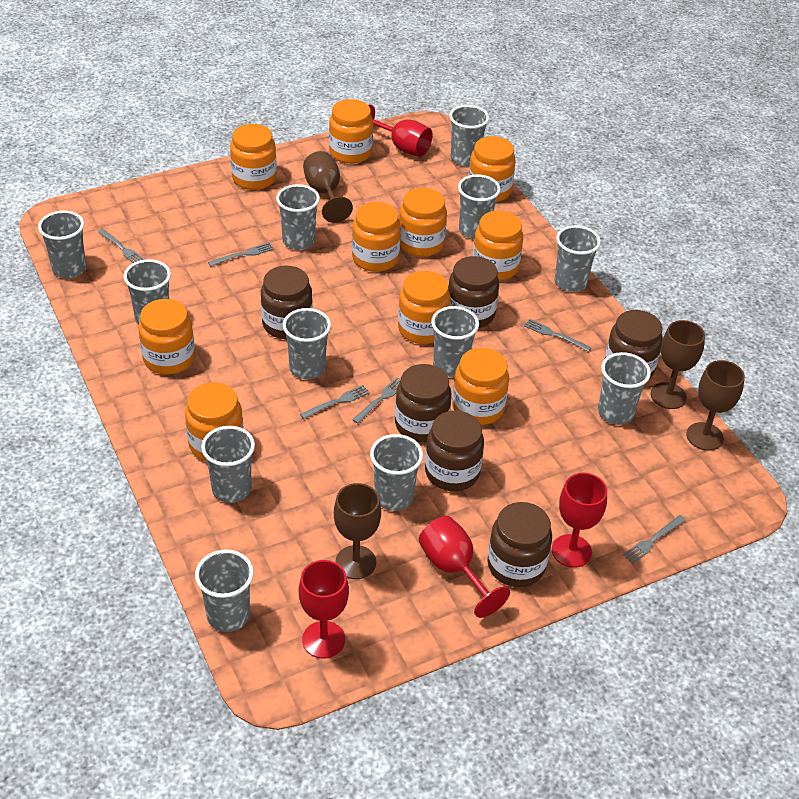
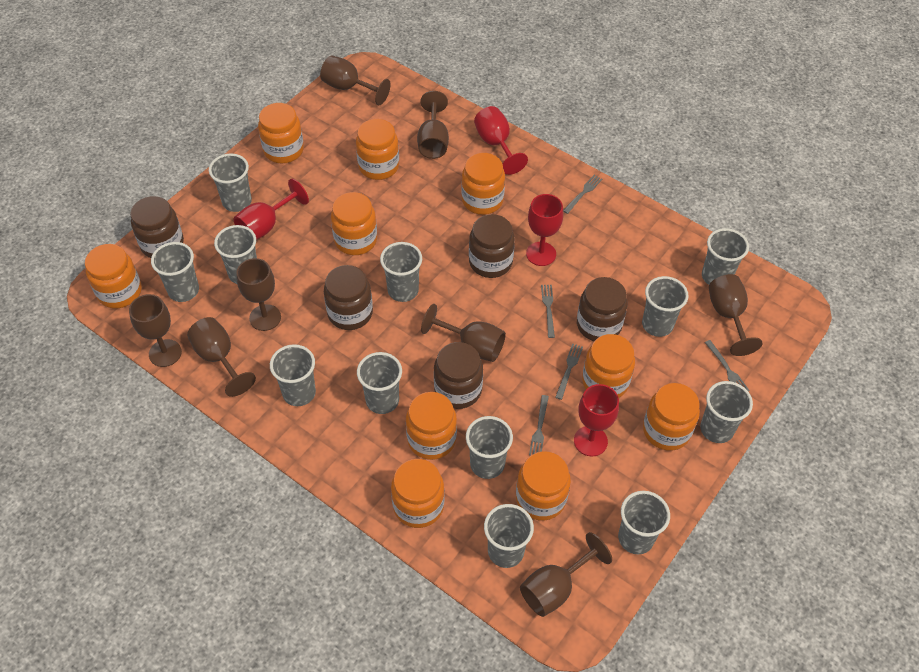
brown goblet: 4 -> 8
brown jar: 6 -> 5
grey fork: 6 -> 5

